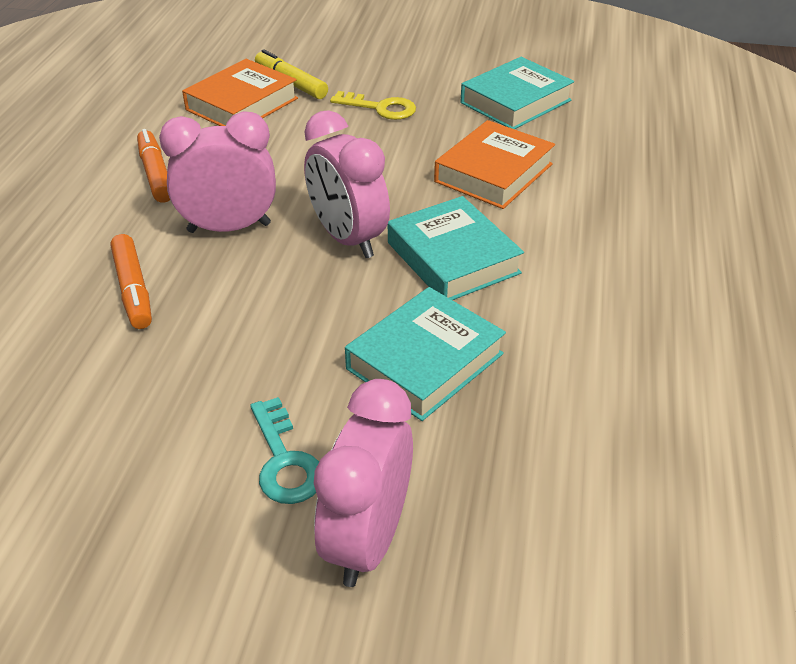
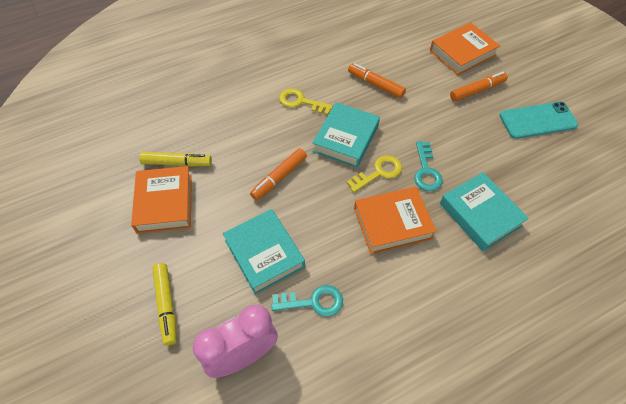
orange book: 2 -> 3
orange marker: 2 -> 3
pink clock: 3 -> 1
turquoise key: 1 -> 2
turquoise phone: 0 -> 1
yellow key: 1 -> 2
yellow marker: 1 -> 2

